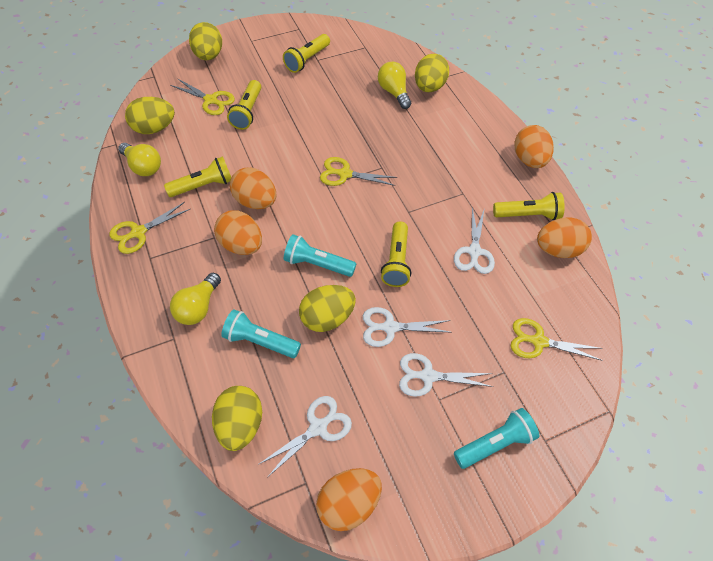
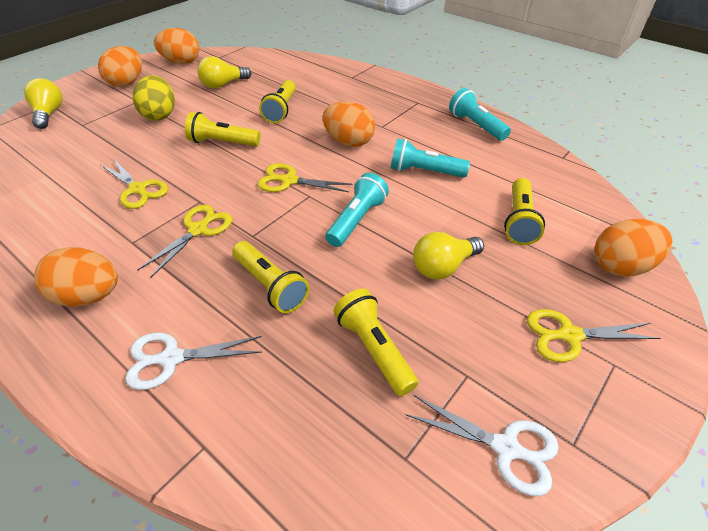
white scissors: 4 -> 2
yellow egg: 5 -> 1

